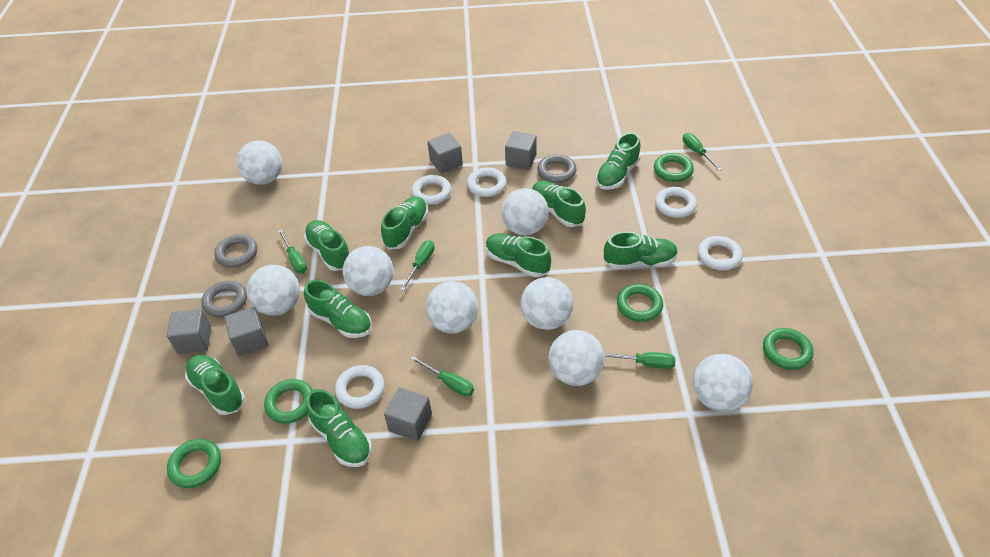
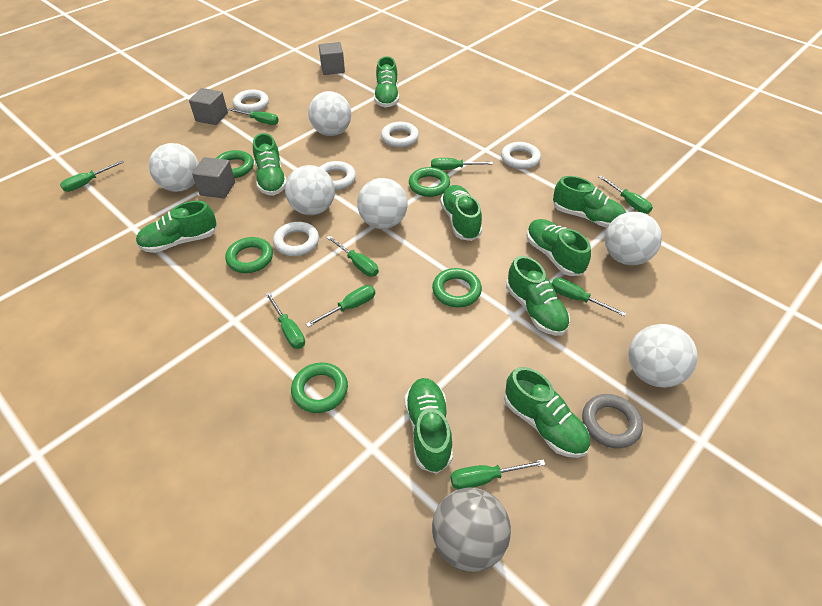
green screwdriver: 5 -> 9
grey ball: 0 -> 1
grey cube: 5 -> 3
grey ring: 3 -> 1
white ball: 8 -> 6

